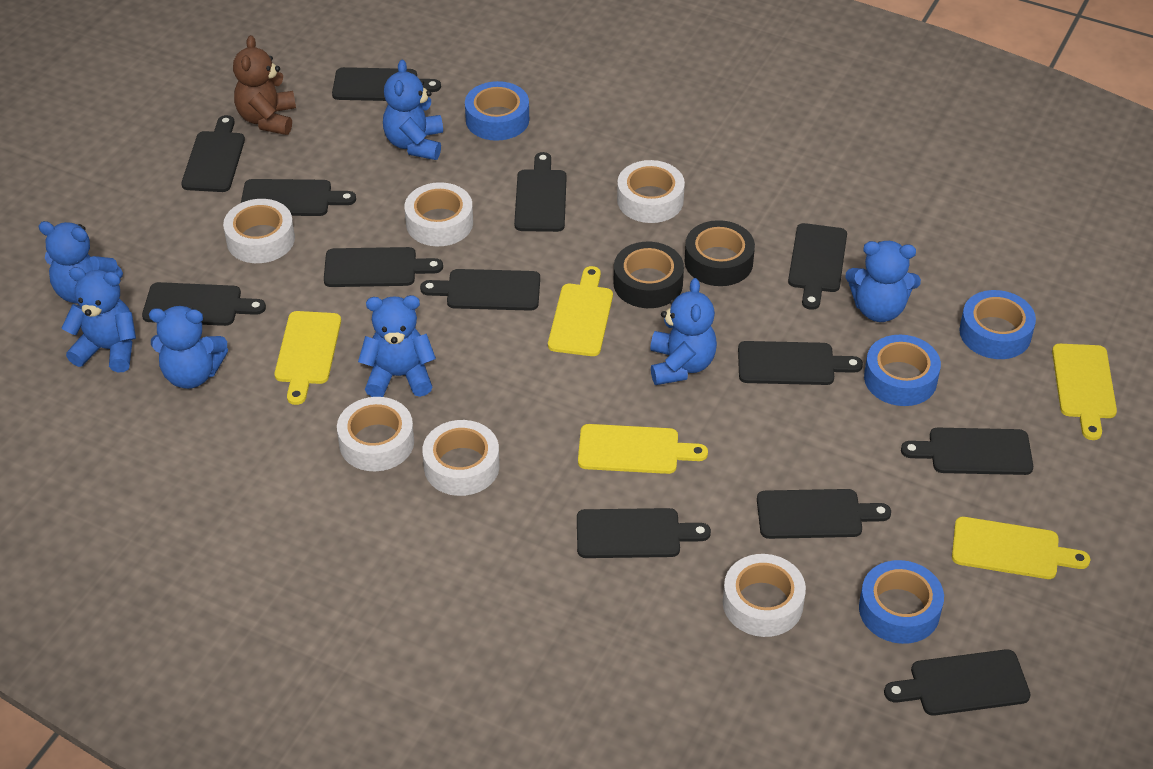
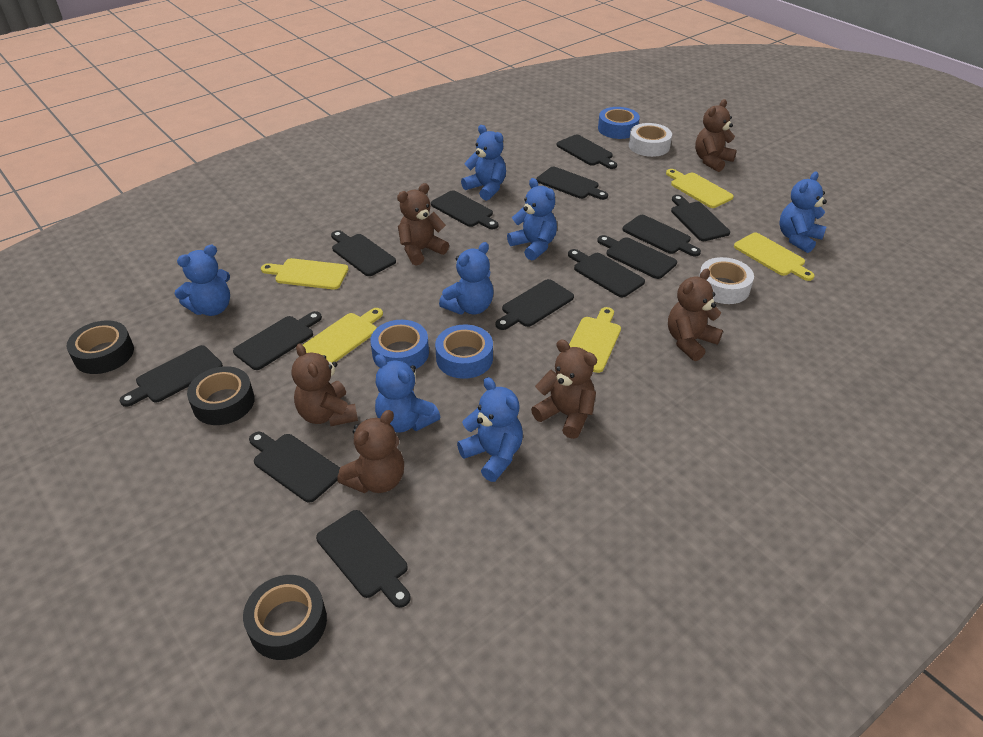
black tape: 2 -> 3
blue tape: 4 -> 3
brown teddy bear: 1 -> 6
white tape: 6 -> 2

